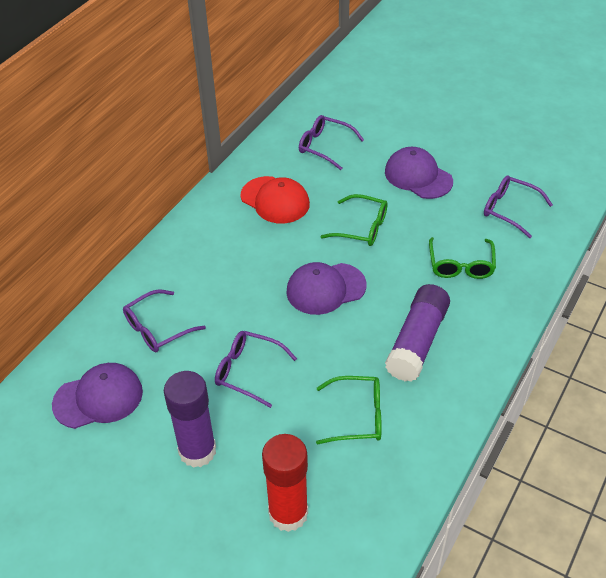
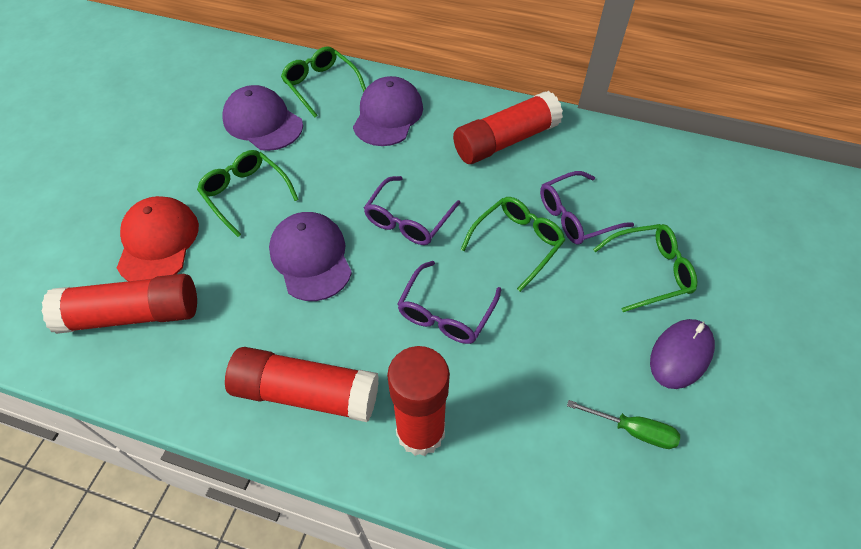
green glasses: 3 -> 4
green screwdriver: 0 -> 1
purple glasses: 4 -> 3
purple glue stick: 2 -> 0
purple mouse: 0 -> 1
red glue stick: 1 -> 4

